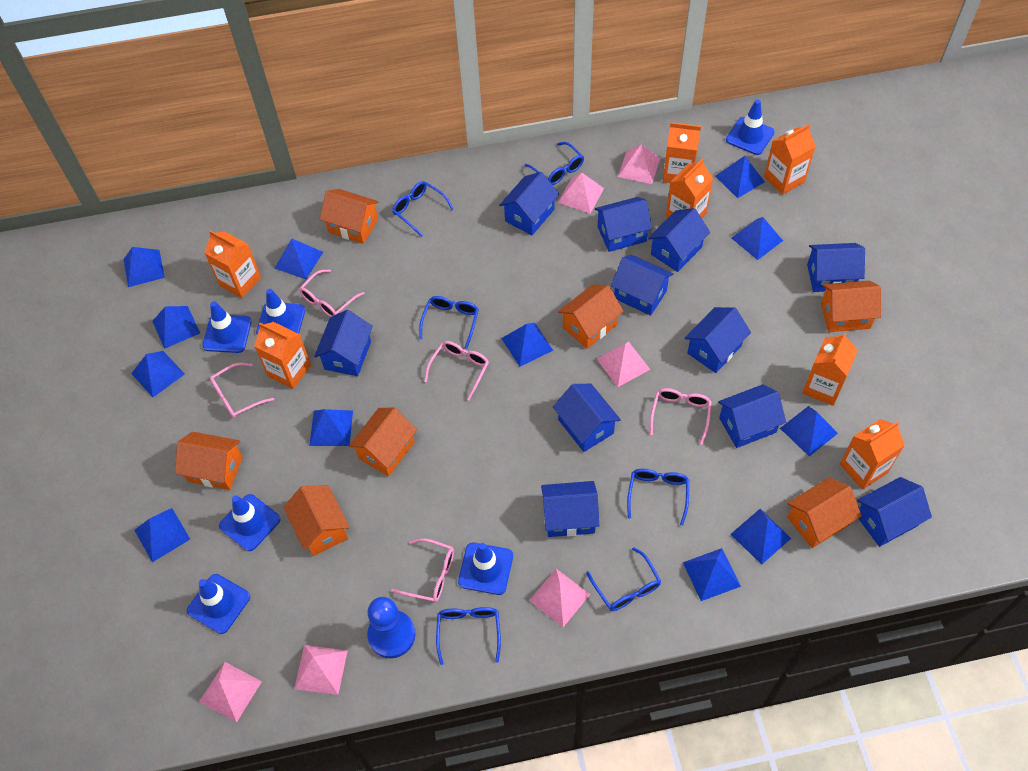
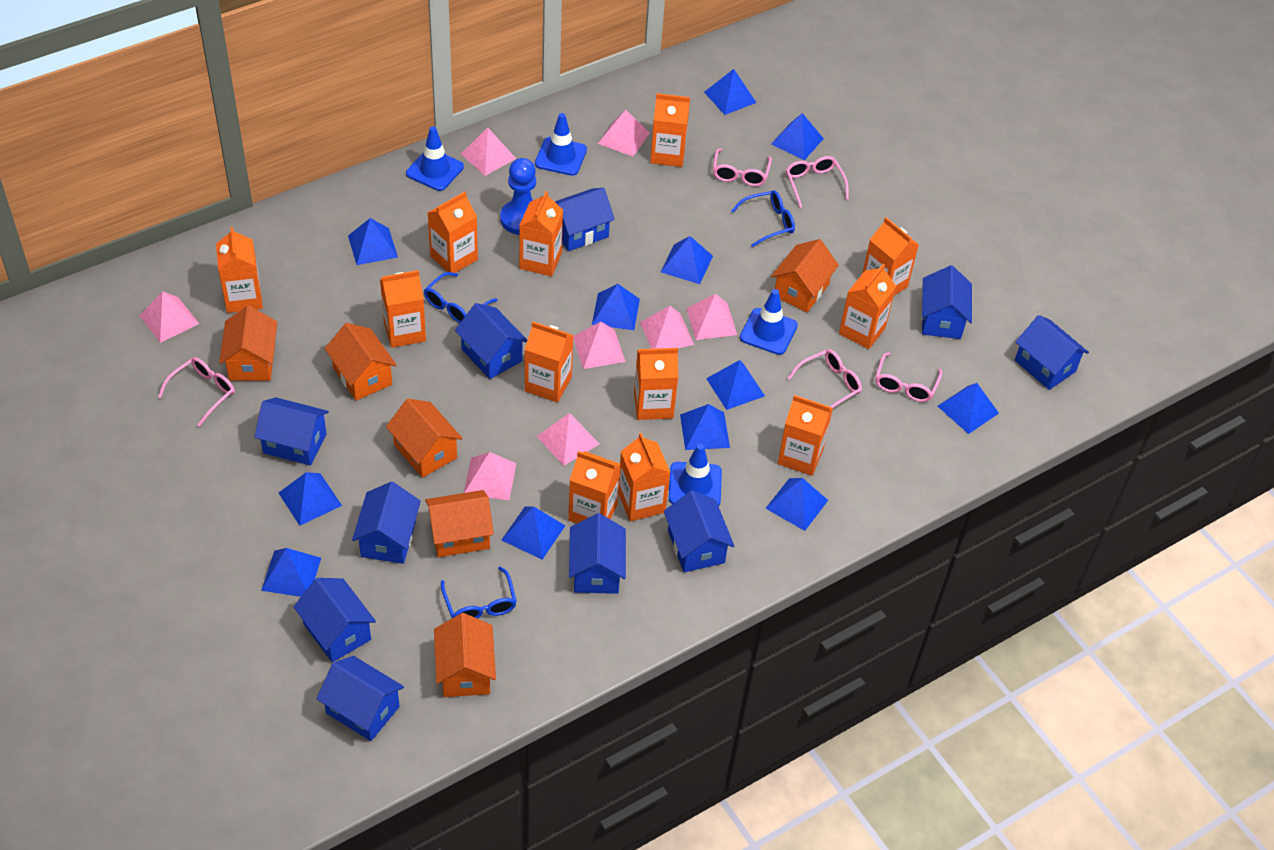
blue glasses: 6 -> 3
blue house: 11 -> 10
blue traffic cone: 6 -> 4
orange carton: 7 -> 12
orange house: 7 -> 6
pink pyramid: 6 -> 8

